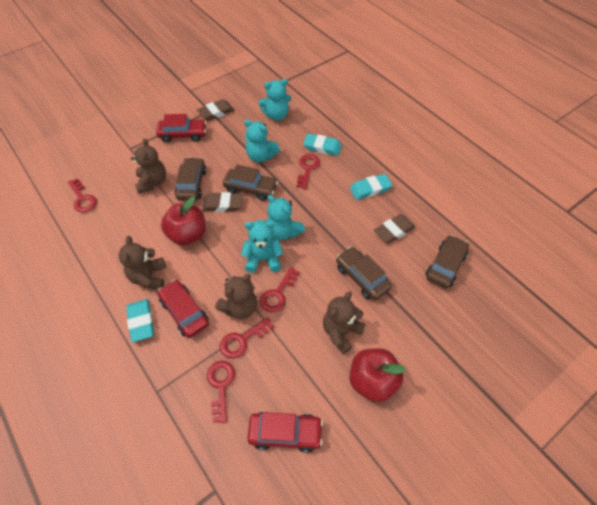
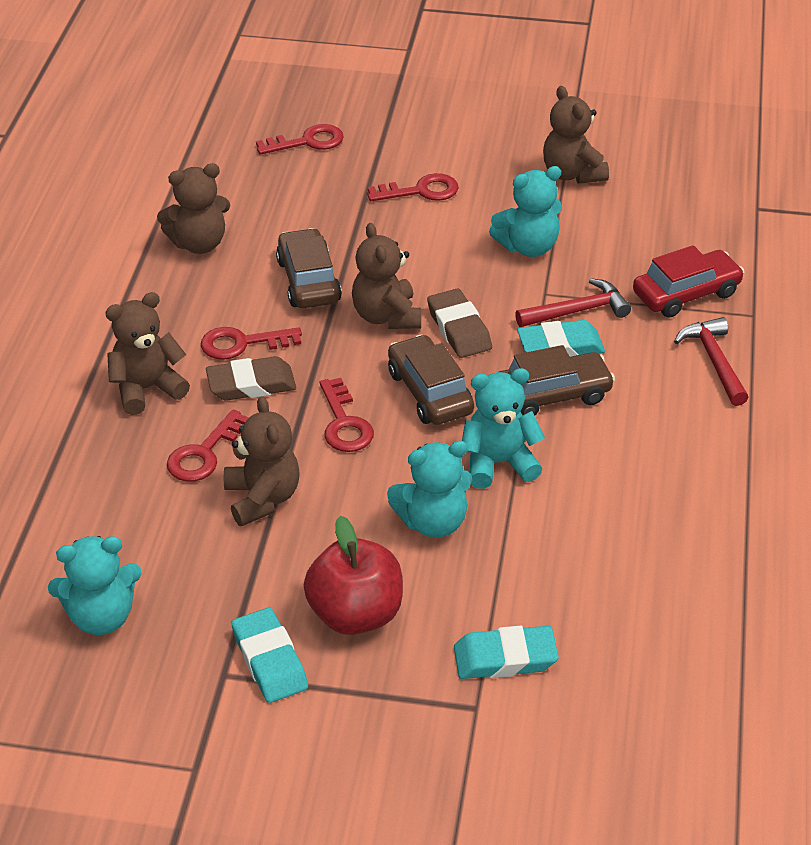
brown car: 4 -> 3
brown eraser: 3 -> 2
brown teddy bear: 4 -> 5
red apple: 2 -> 1
red car: 3 -> 1
red hammer: 0 -> 2

